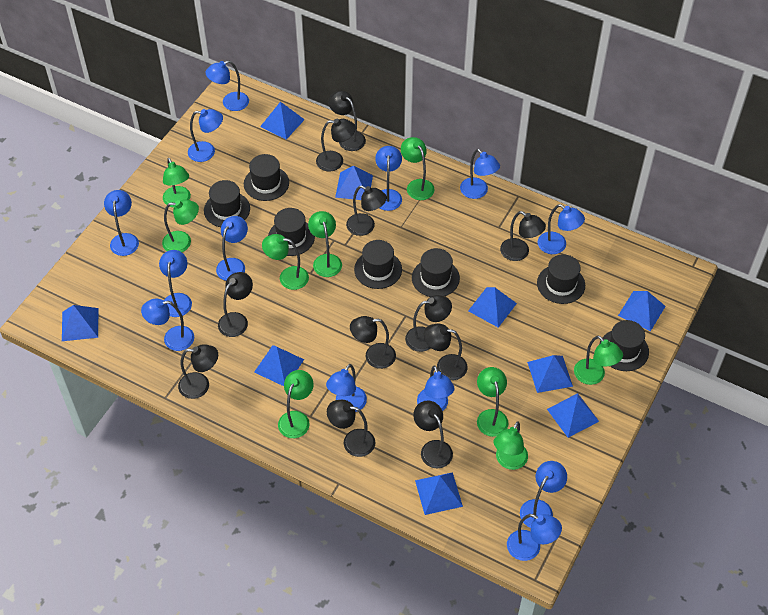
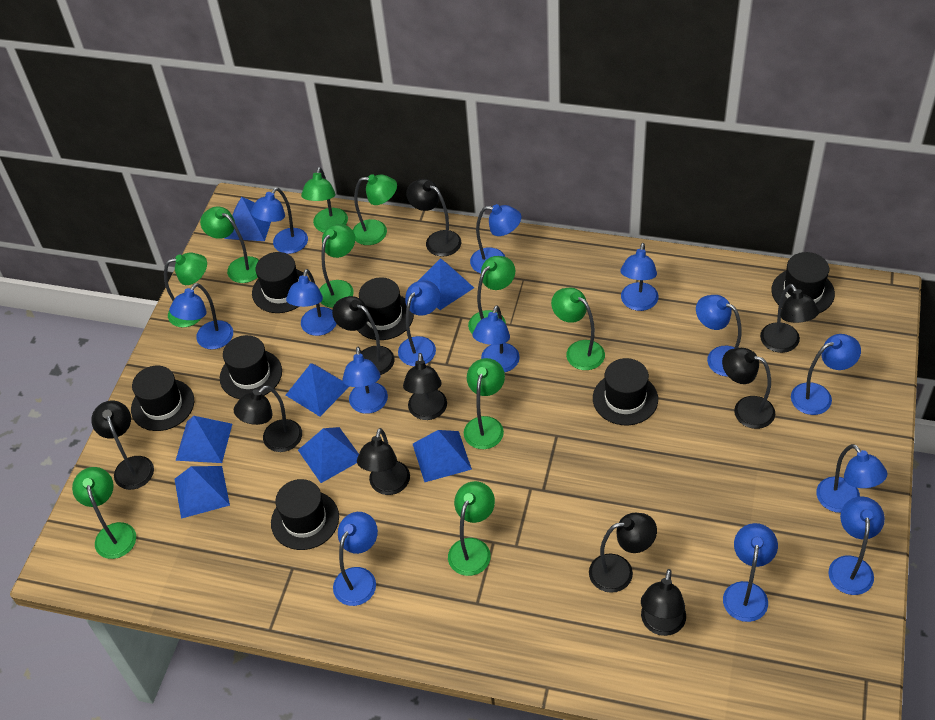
black lamp: 11 -> 10
blue lamp: 13 -> 14
blue pyramid: 9 -> 7
green lamp: 9 -> 10

